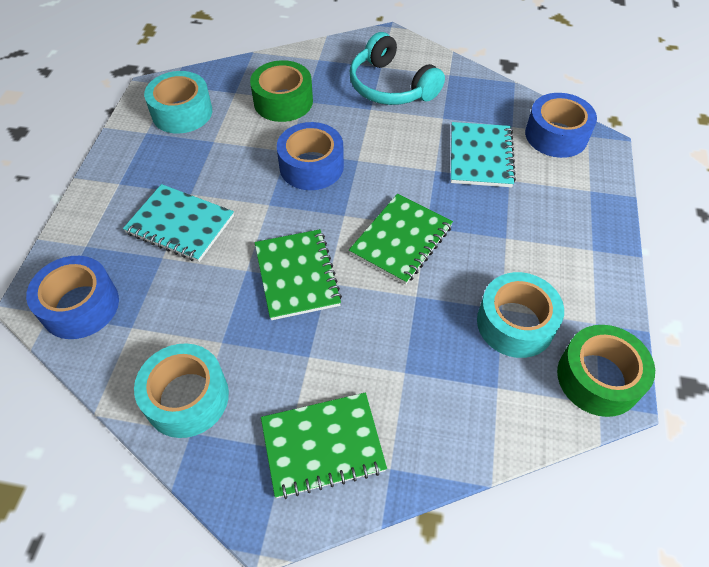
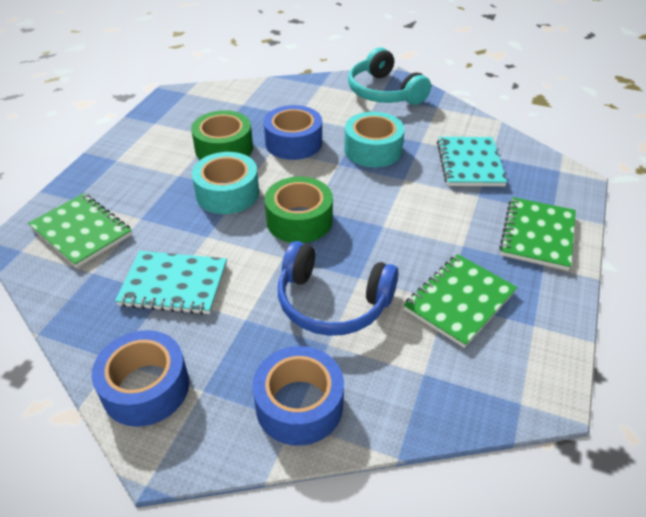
blue headphones: 0 -> 1
turquoise tape: 3 -> 2

